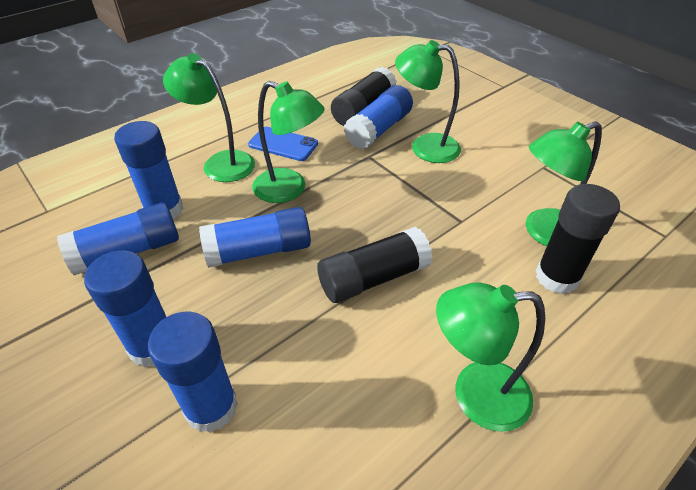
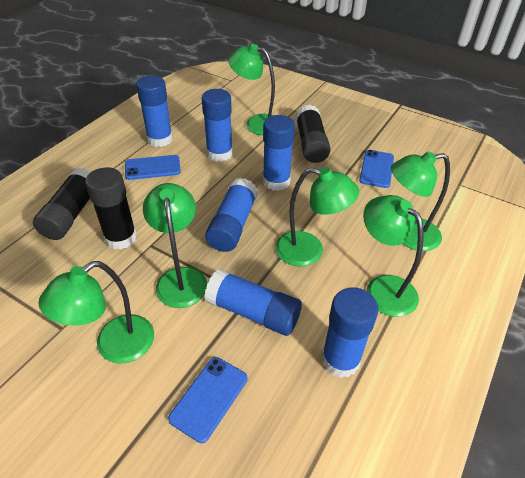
blue phone: 1 -> 3
green lamp: 5 -> 6

